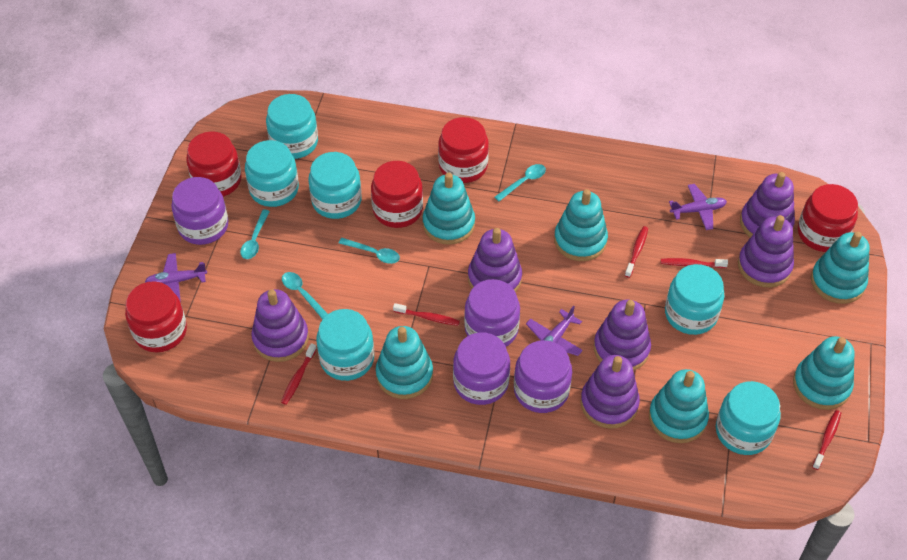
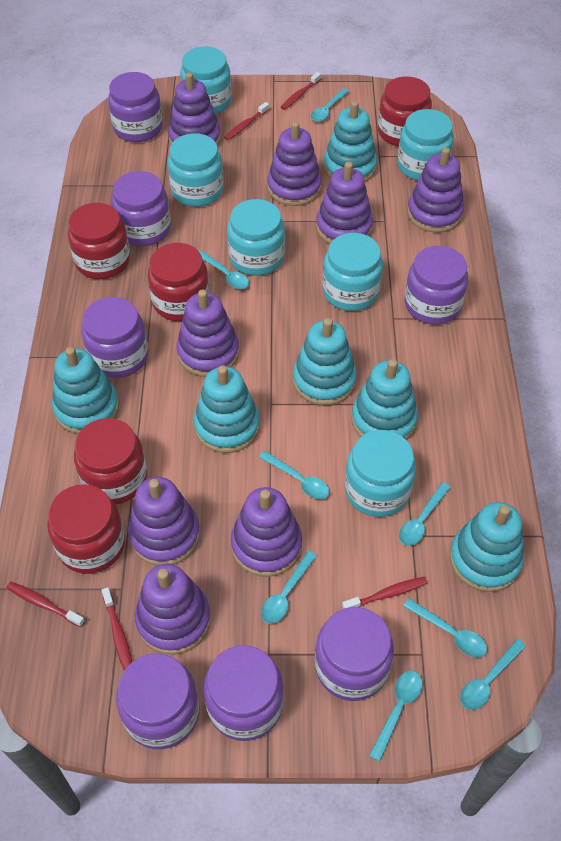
purple jar: 4 -> 7
purple plane: 3 -> 0
purple stacking toy: 6 -> 8
turquoise spoon: 4 -> 8

